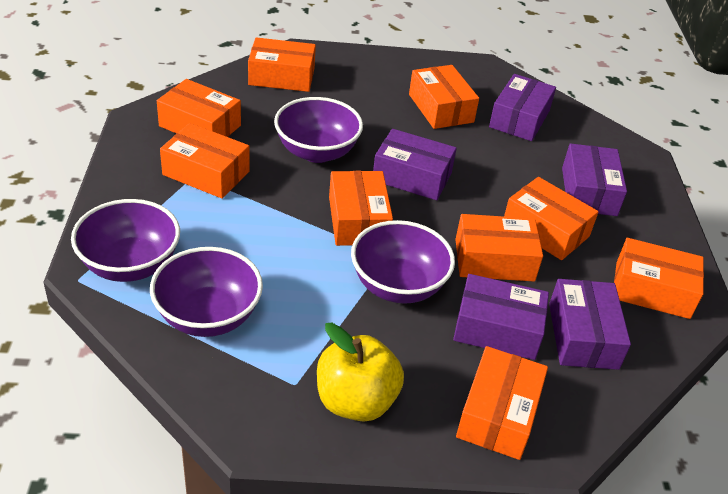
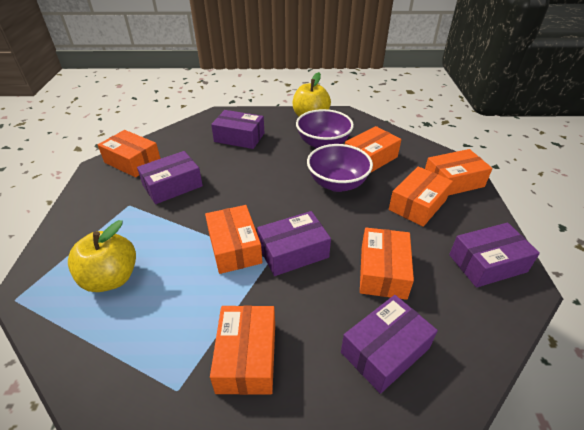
orange box: 9 -> 7
purple bowl: 4 -> 2
yellow apple: 1 -> 2

